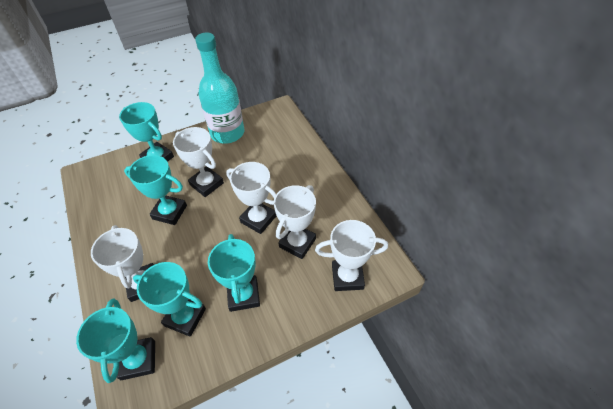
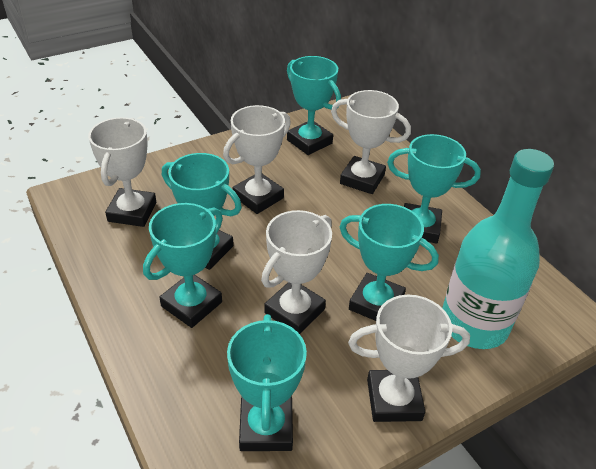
turquoise trophy: 5 -> 6

